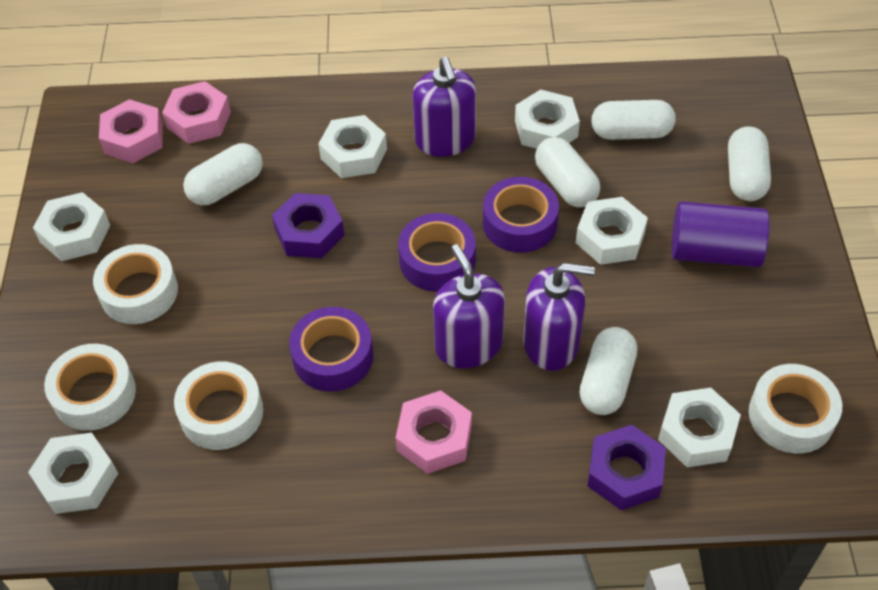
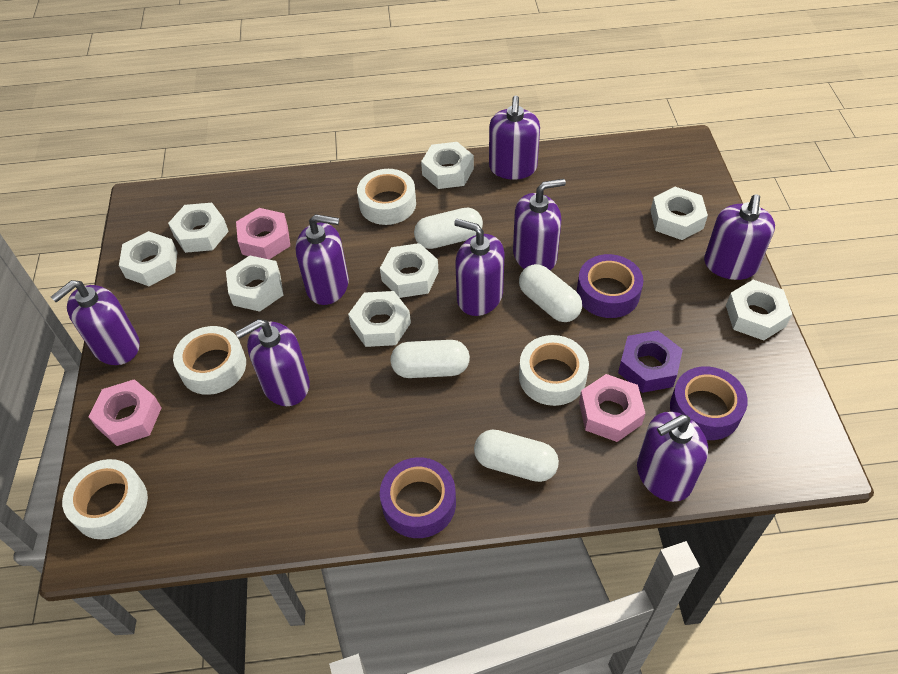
purple cylinder: 1 -> 0
purple nut: 2 -> 1
purple soap dispenser: 3 -> 8
white capsule: 5 -> 4
white nut: 6 -> 8

